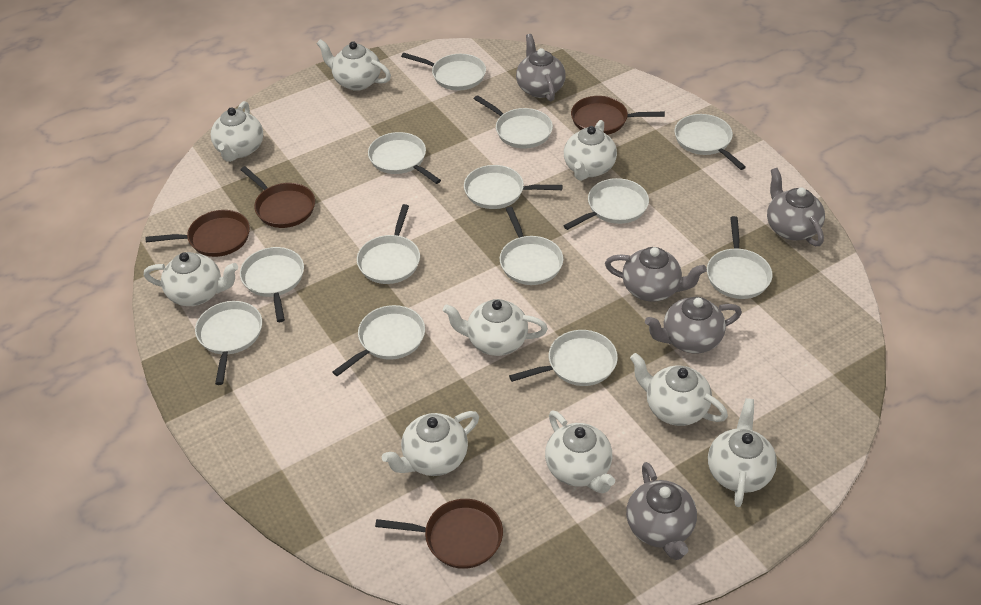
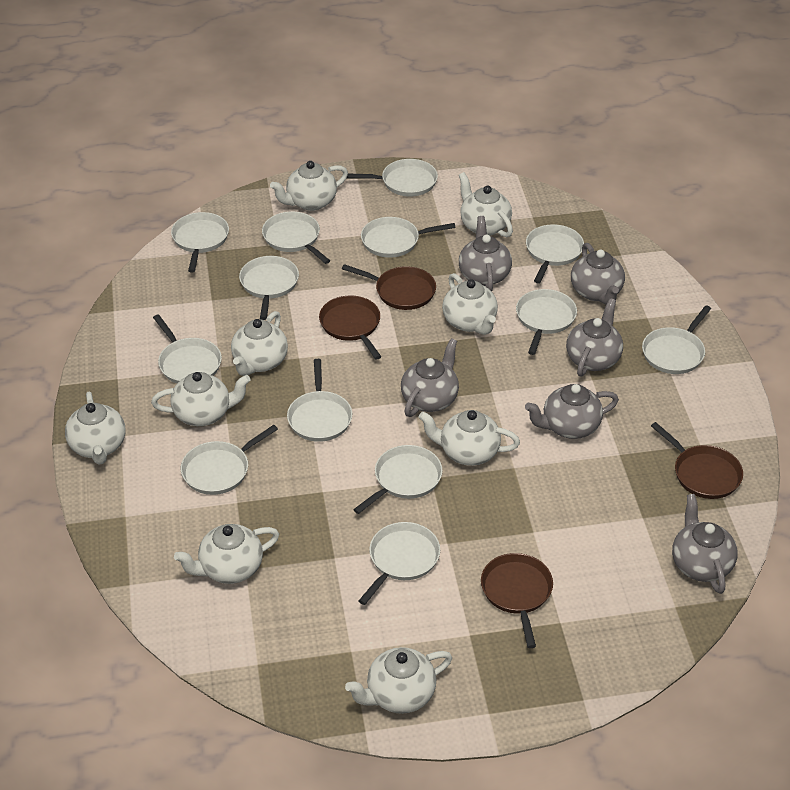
grey teapot: 5 -> 6

